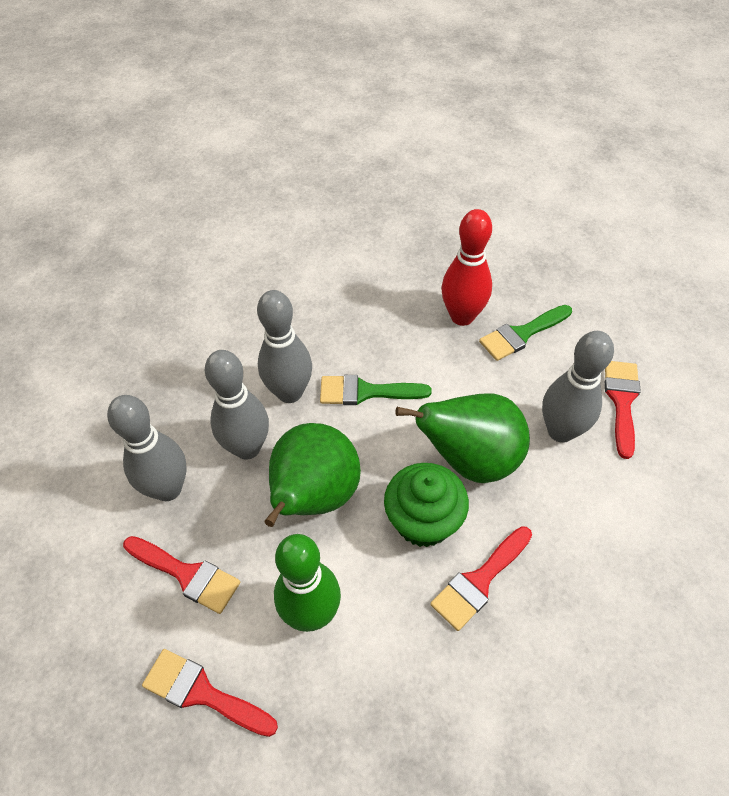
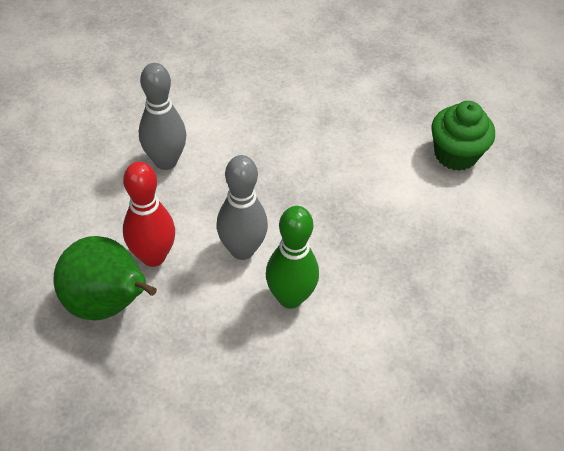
green brush: 2 -> 0
green pear: 2 -> 1
grey bowling pin: 4 -> 2
red brush: 4 -> 0

